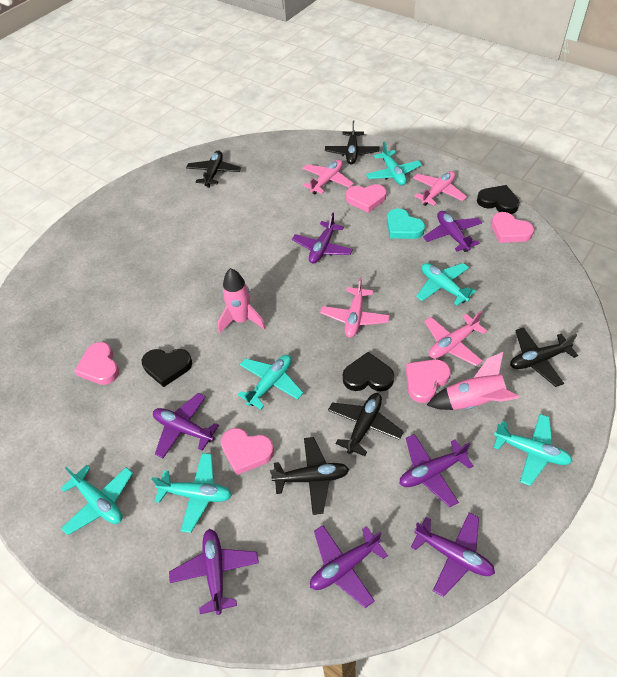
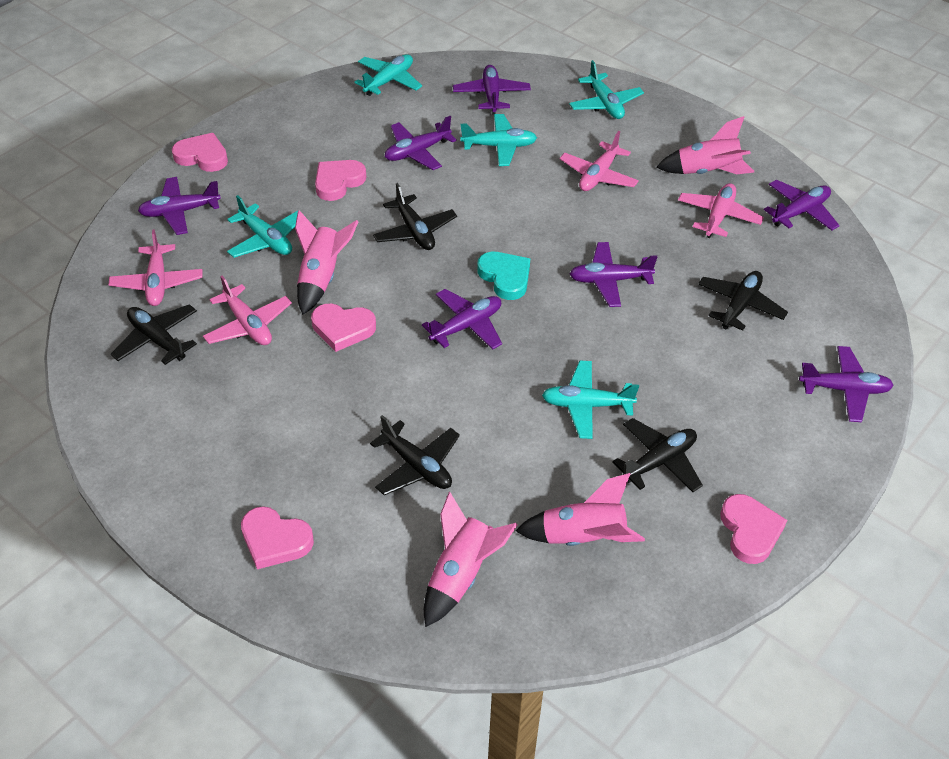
black heart: 3 -> 0
pink rocket: 2 -> 4
turquoise plane: 6 -> 5

